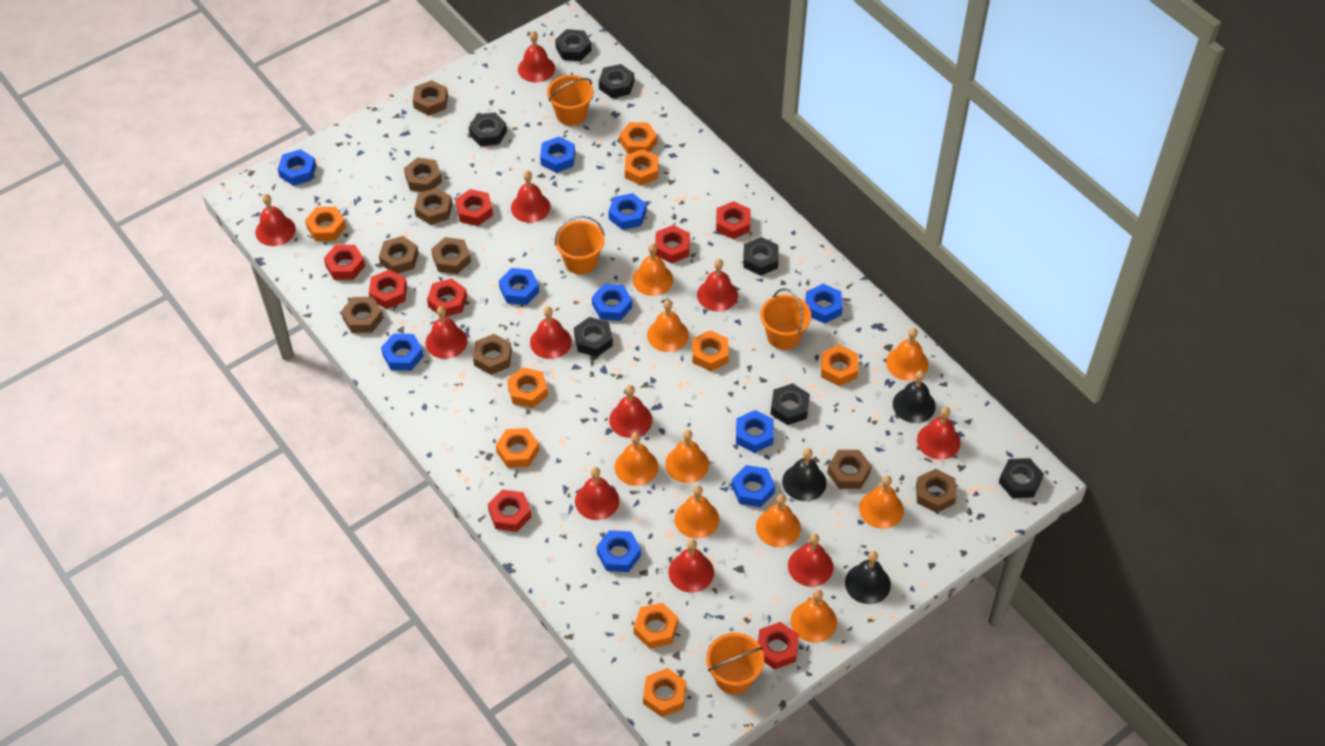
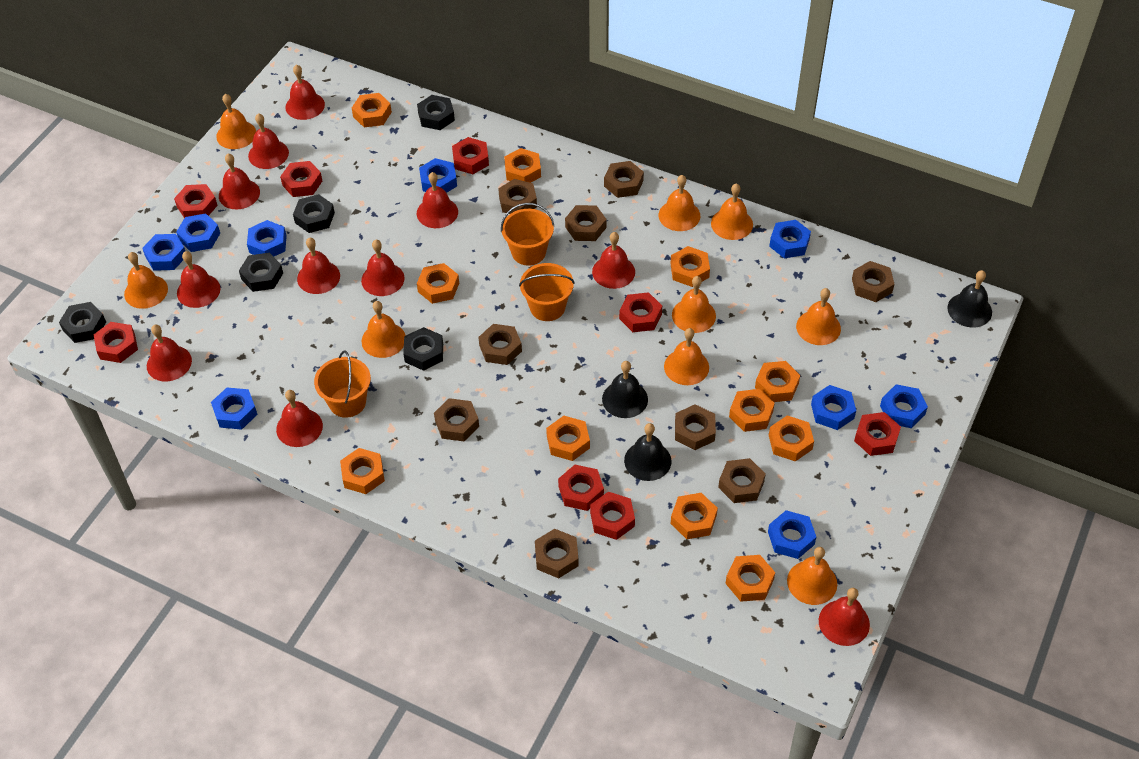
black nut: 7 -> 5
blue nut: 10 -> 9
orange bucket: 4 -> 3
orange nut: 9 -> 11

